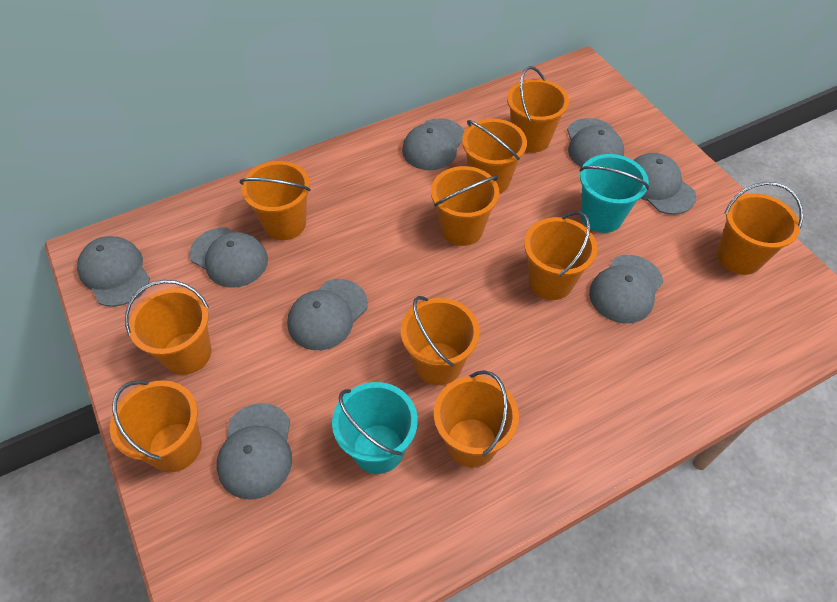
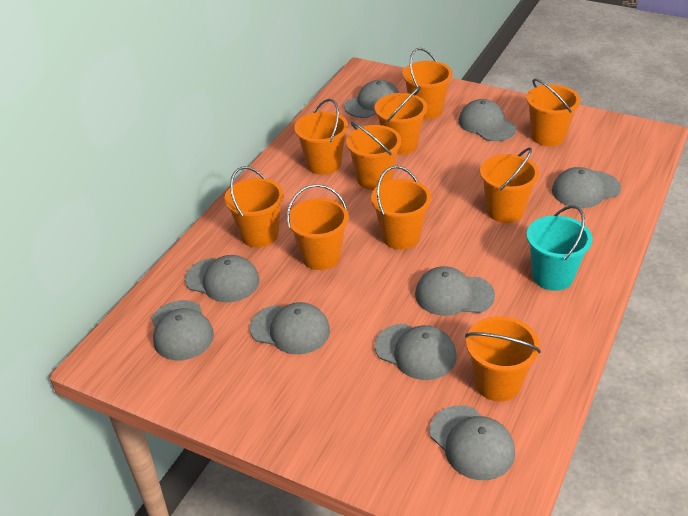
grey cap: 8 -> 9
turquoise bucket: 2 -> 1

